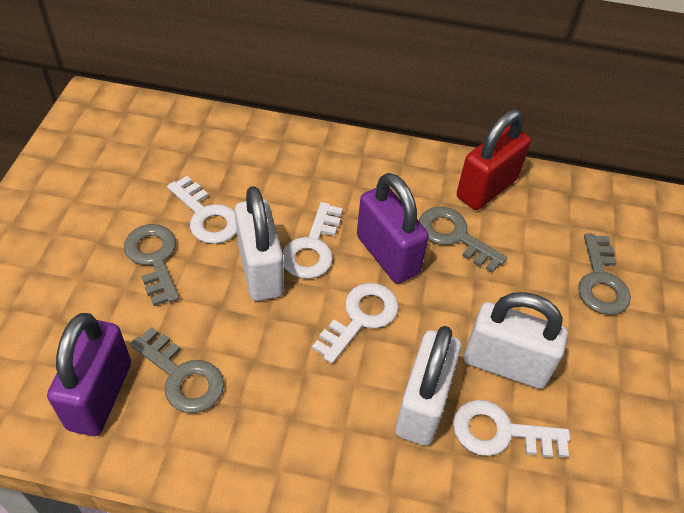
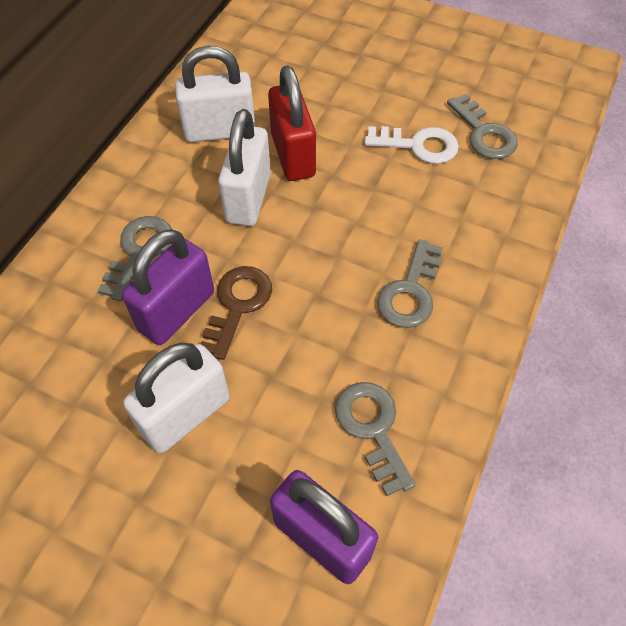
brown key: 0 -> 1
white key: 4 -> 1

